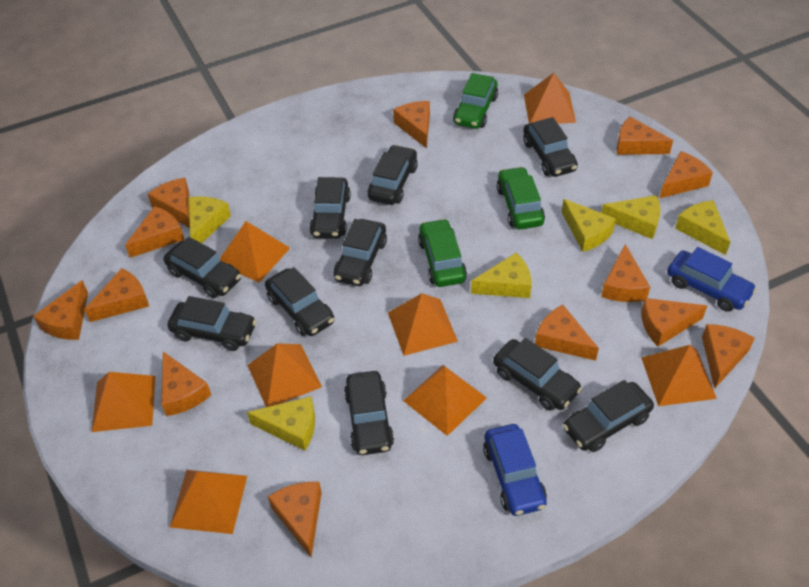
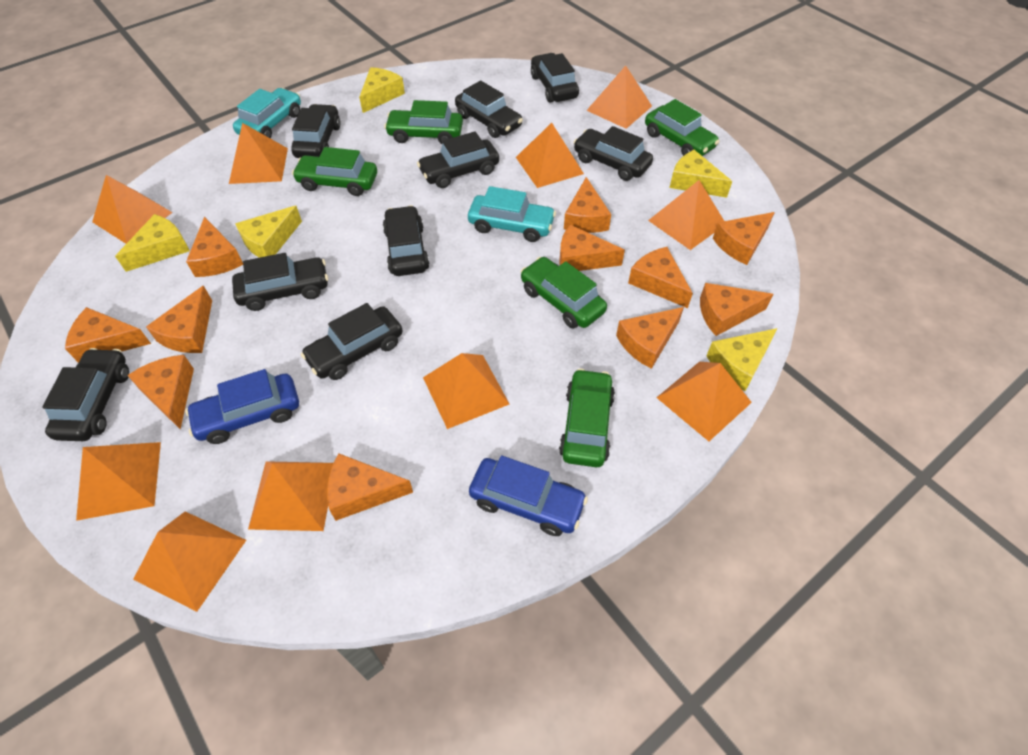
black car: 10 -> 9
green car: 3 -> 5
orange cheese: 13 -> 11
orange pyramid: 8 -> 10
turquoise car: 0 -> 2
yellow cheese: 6 -> 5

